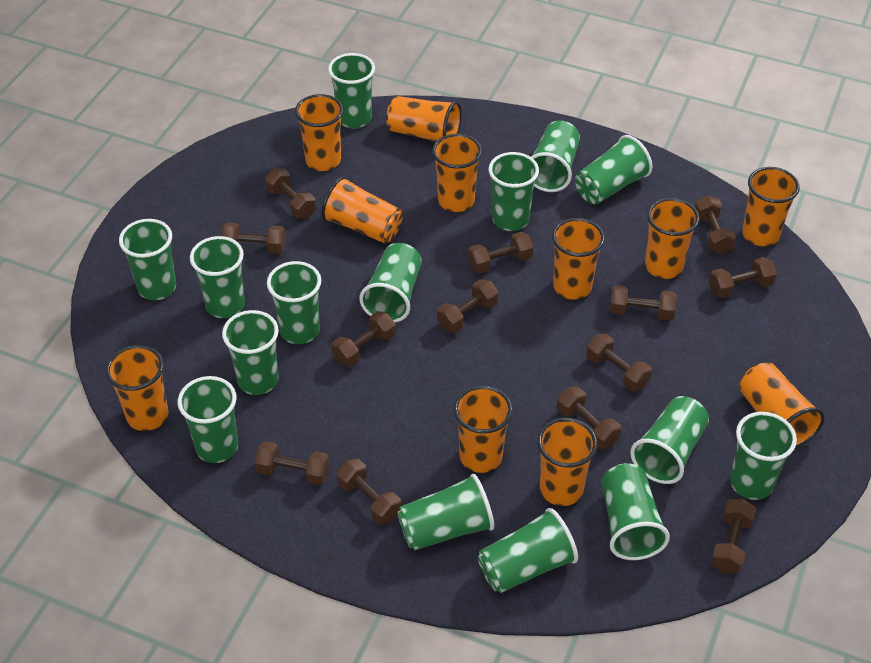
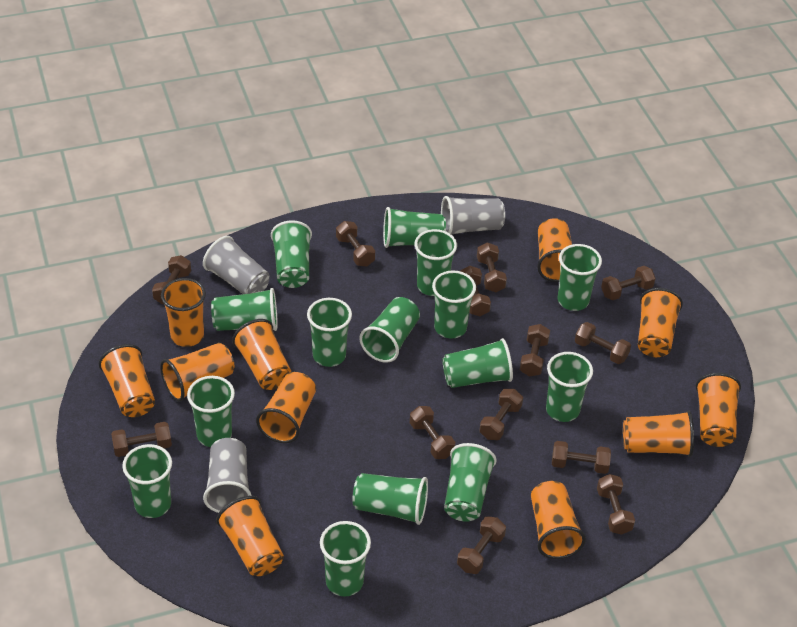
grey cup: 0 -> 3

